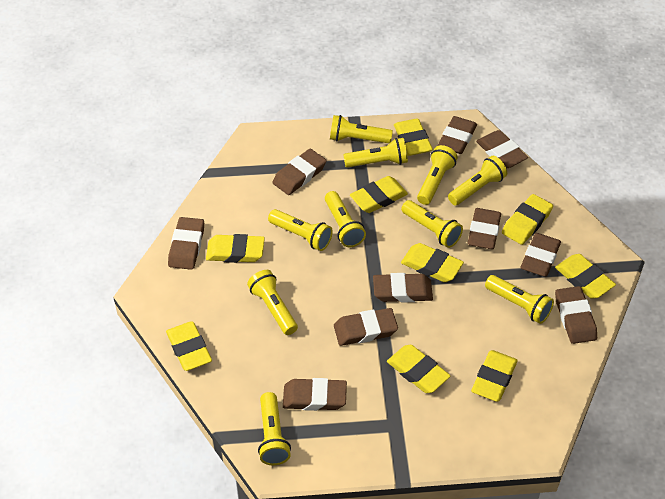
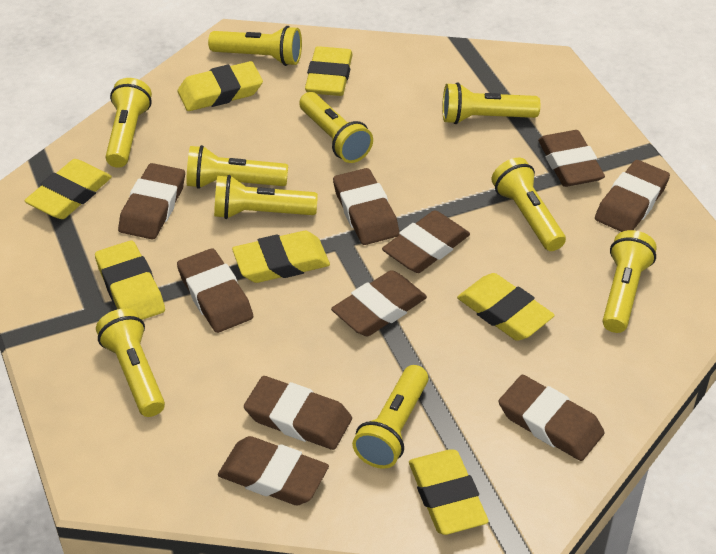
yellow eraser: 9 -> 7

